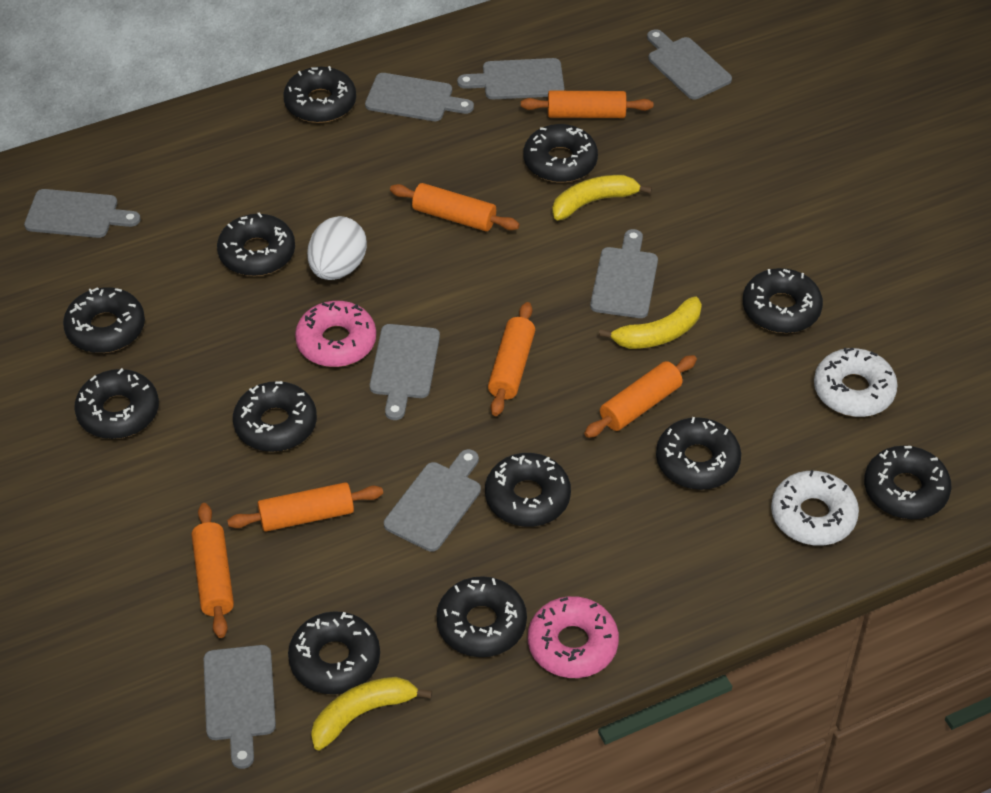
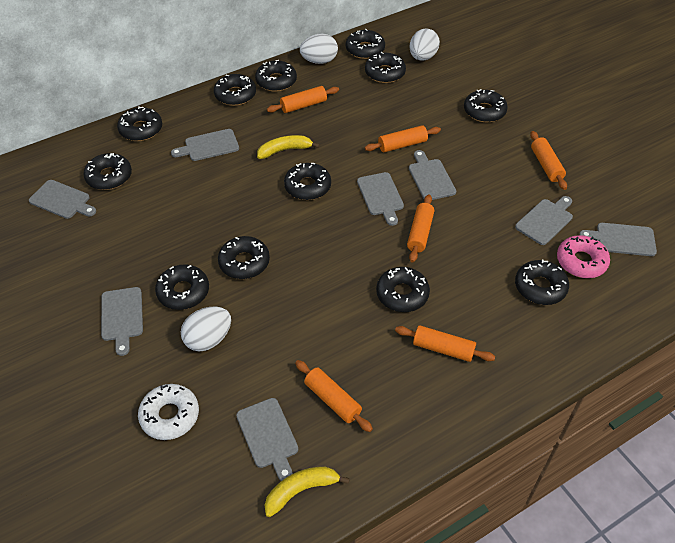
pink donut: 2 -> 1
white donut: 2 -> 1
white egg: 1 -> 3
yellow banana: 3 -> 2

